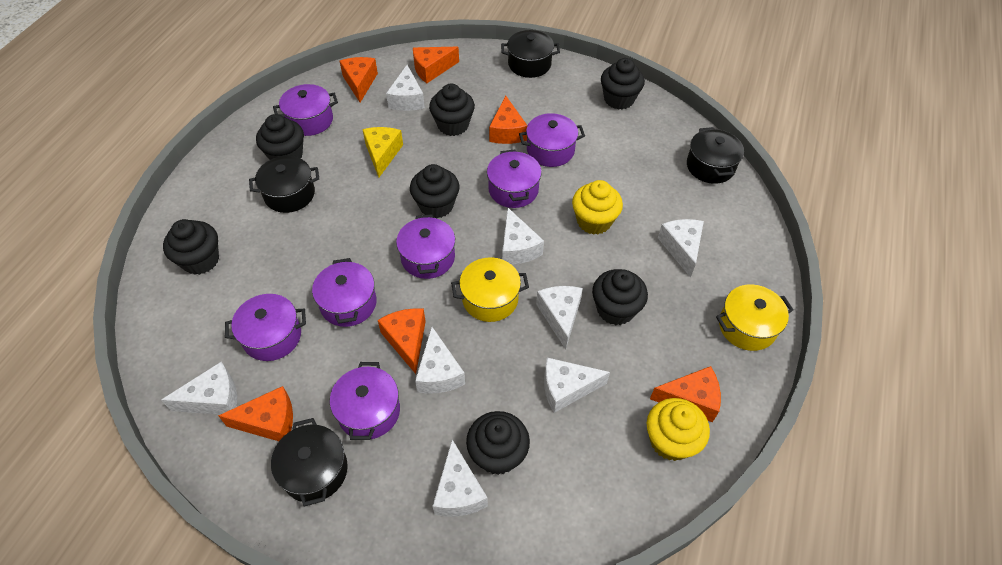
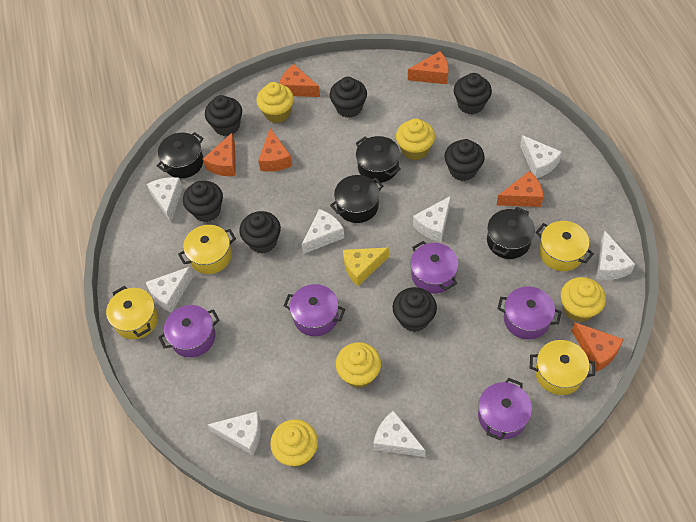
purple pot: 7 -> 5
yellow cupcake: 2 -> 5
yellow pot: 2 -> 4

